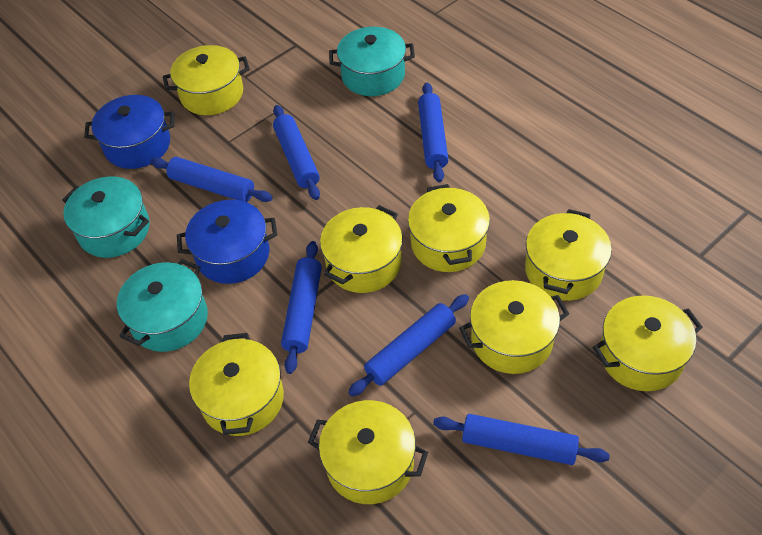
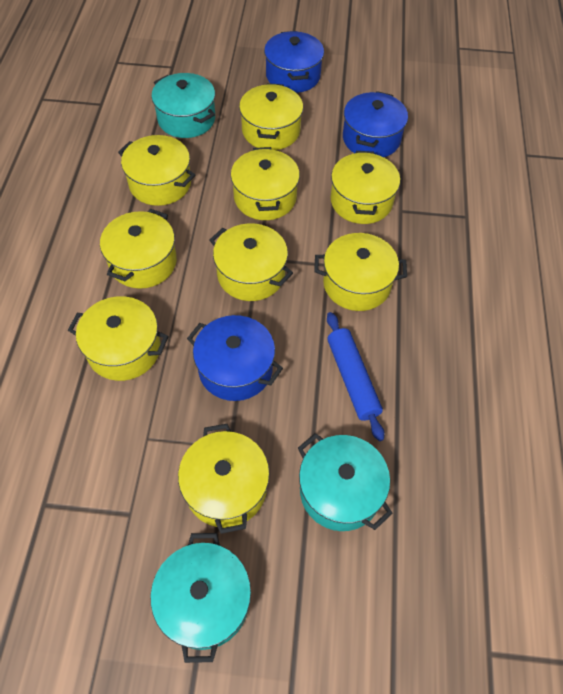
blue pot: 2 -> 3
blue rolling pin: 6 -> 1
yellow pot: 8 -> 9

